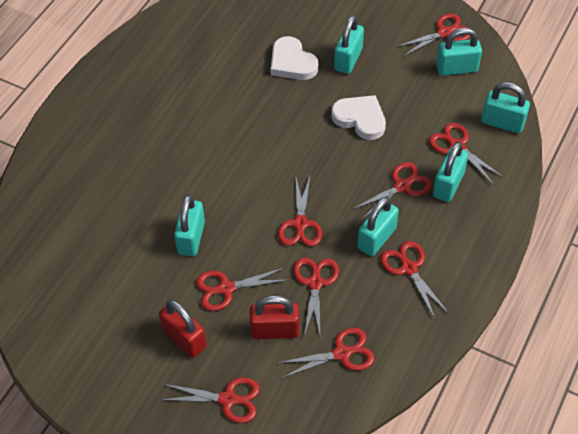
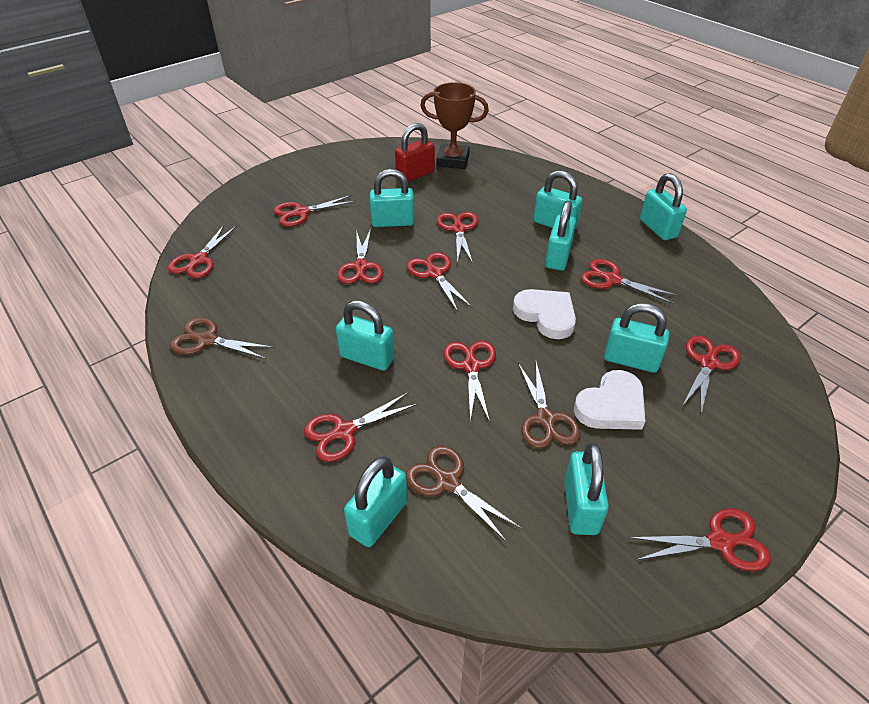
brown scissors: 0 -> 3
brown trophy: 0 -> 1
red padlock: 2 -> 1
red scissors: 9 -> 10
turquoise padlock: 6 -> 8

